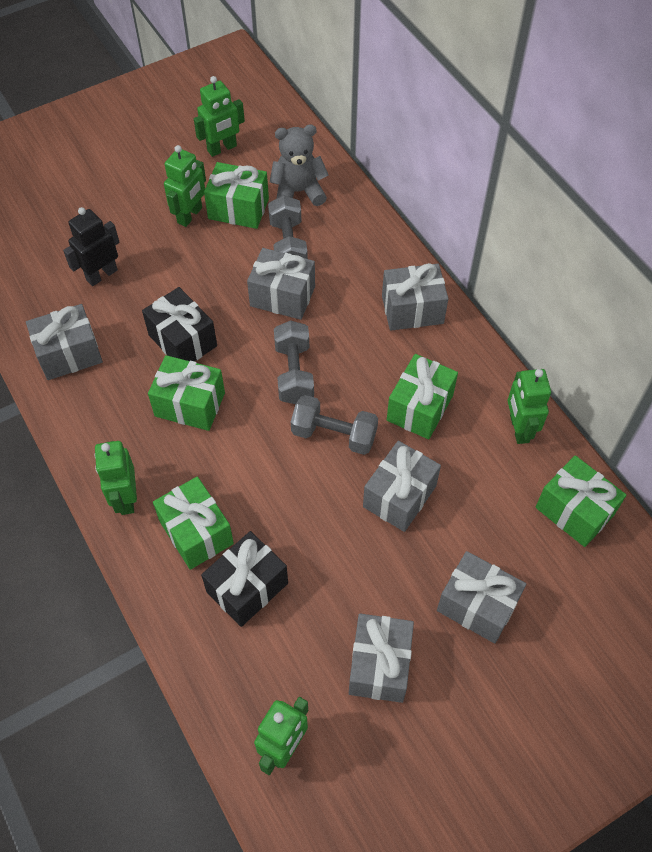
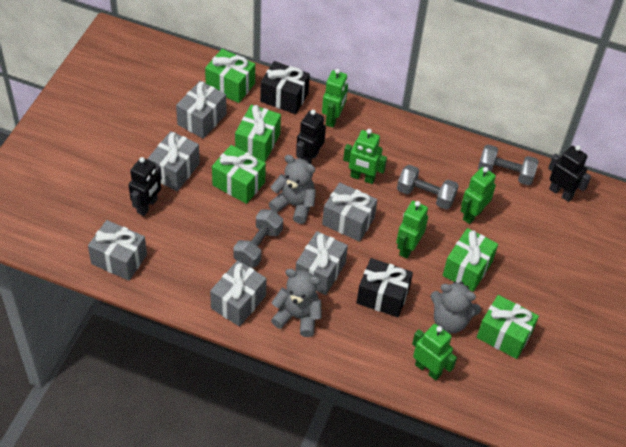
black robot: 1 -> 3
grey teddy bear: 1 -> 3

